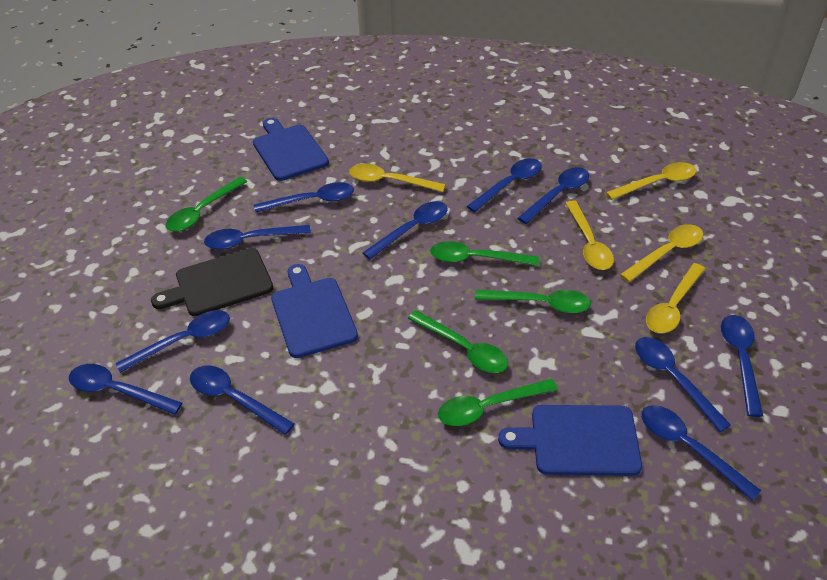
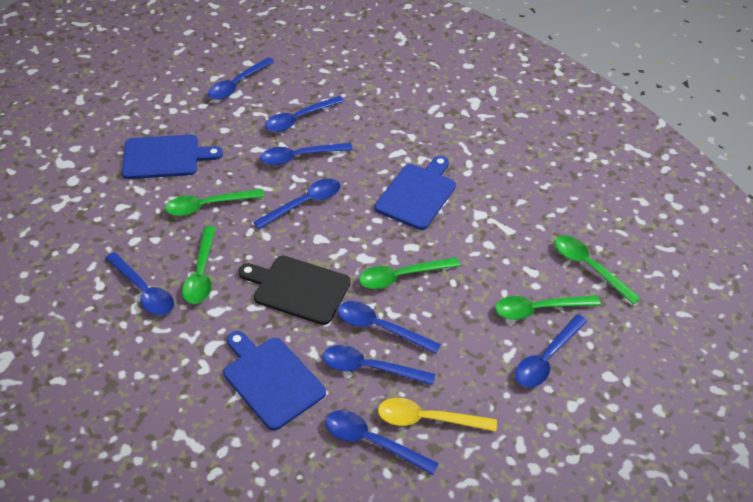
blue spoon: 11 -> 9
yellow spoon: 5 -> 1

